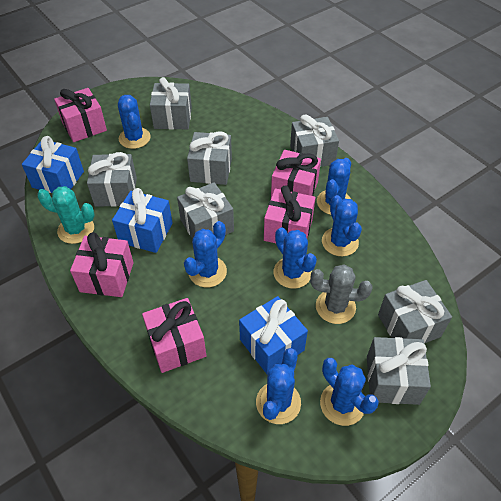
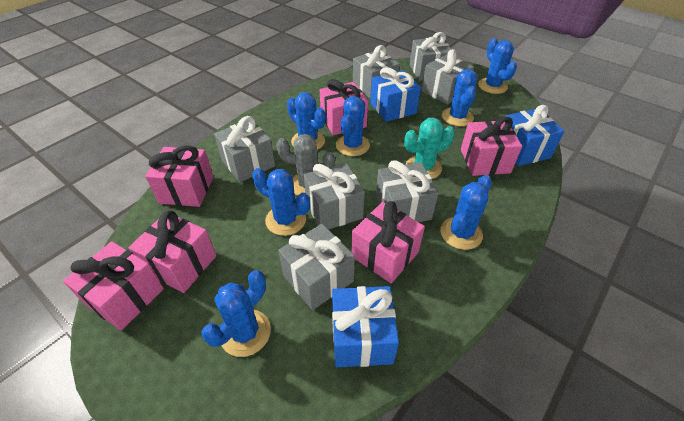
pink gift: 5 -> 6

